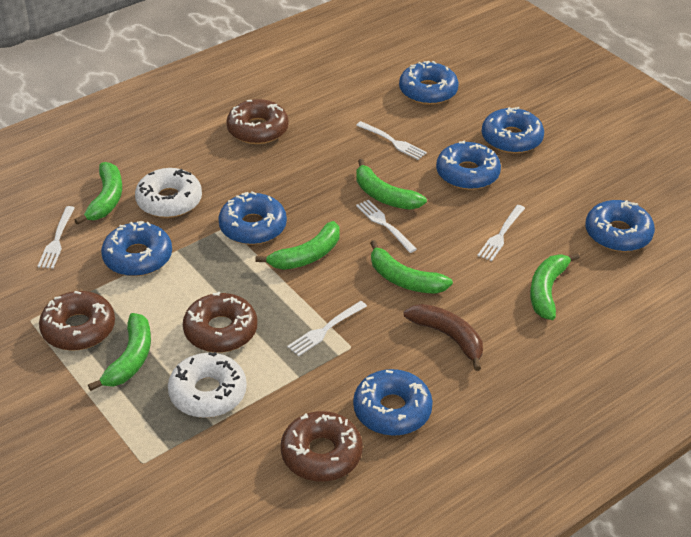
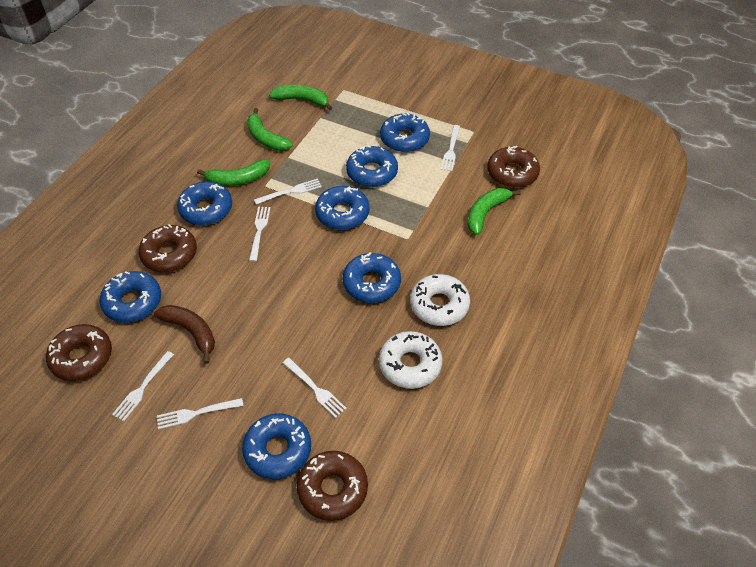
green banana: 6 -> 4
white fork: 5 -> 6

